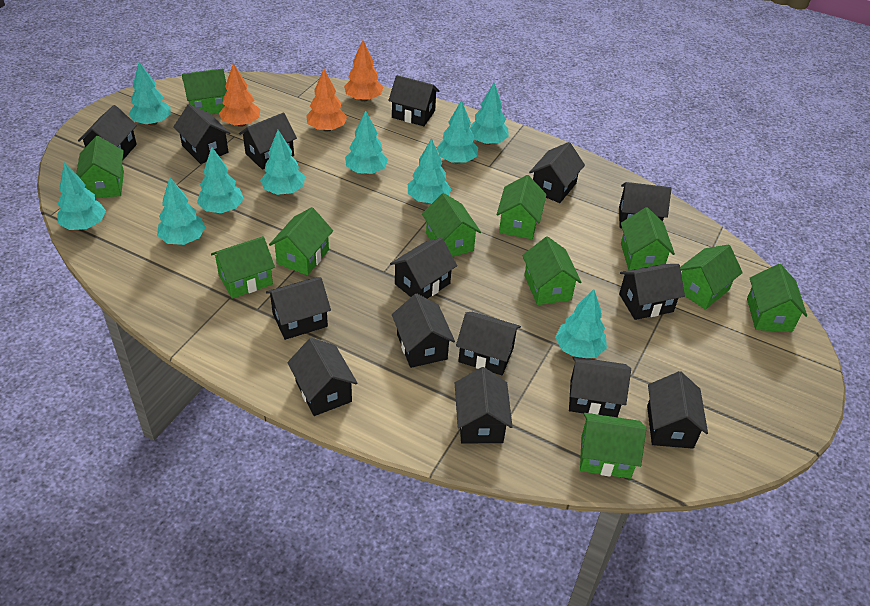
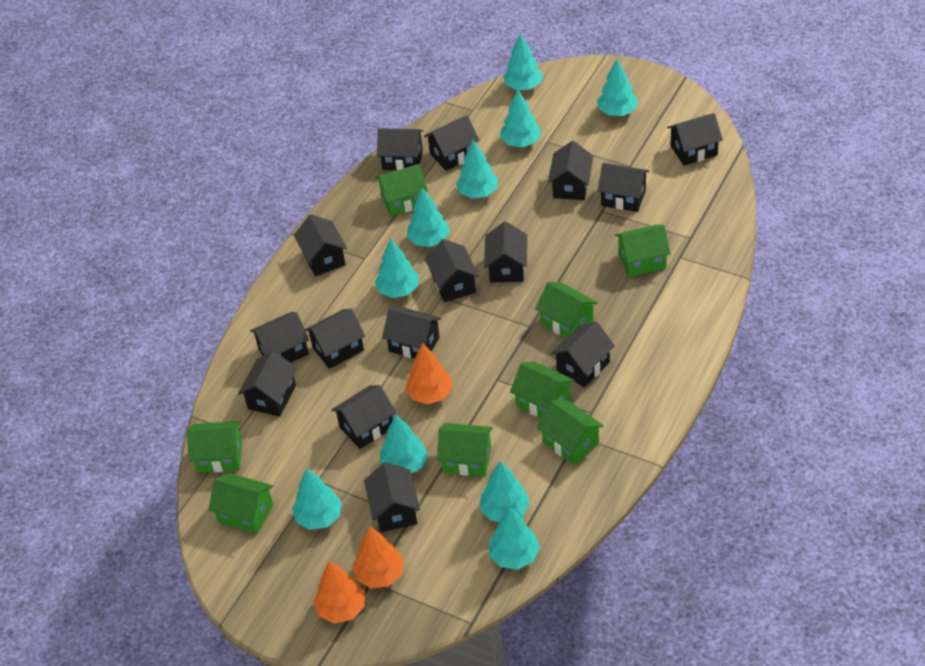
green house: 11 -> 8

